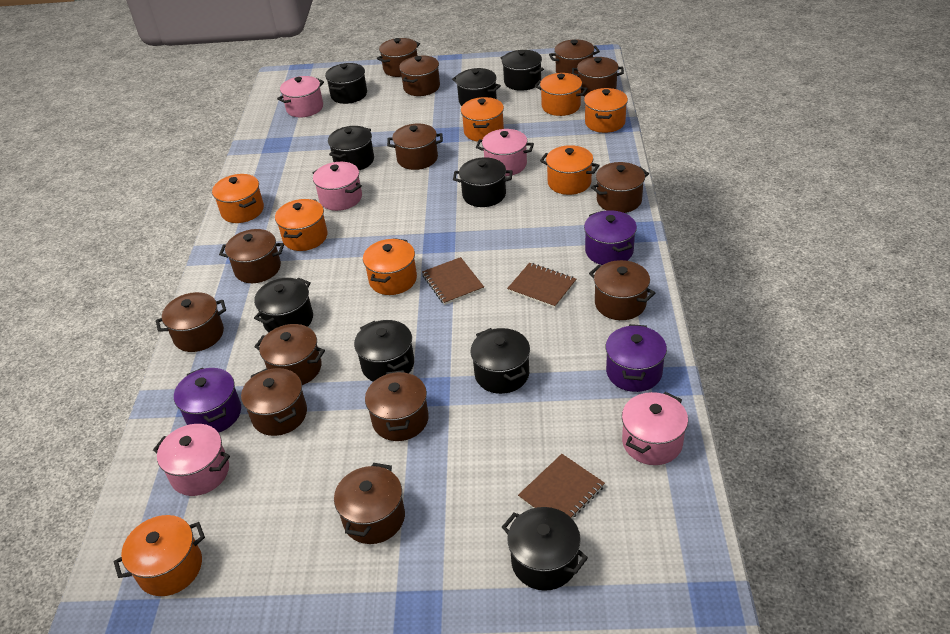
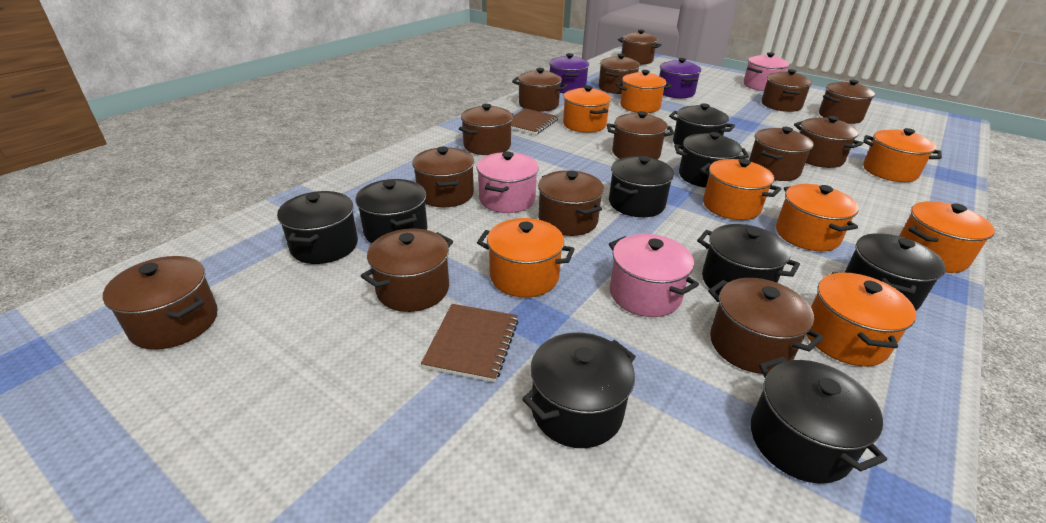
brown notebook: 3 -> 2
brown pot: 13 -> 14
pink pot: 5 -> 3
purple pot: 3 -> 2

